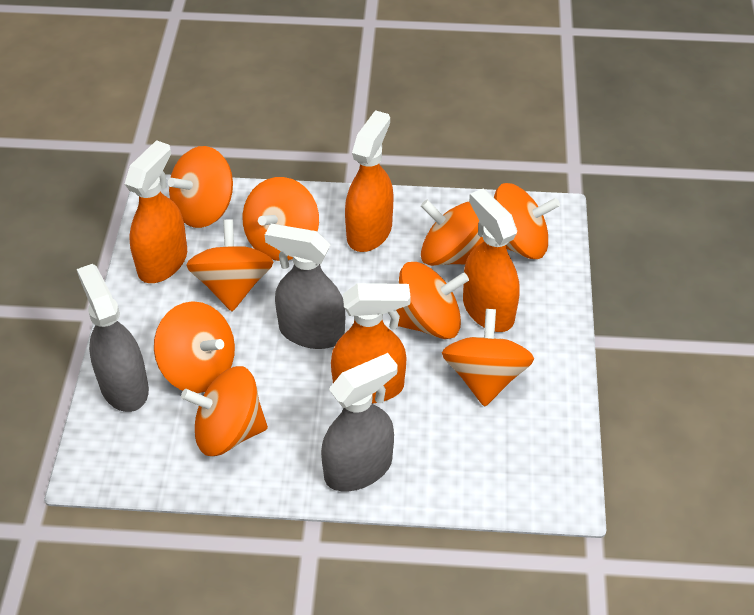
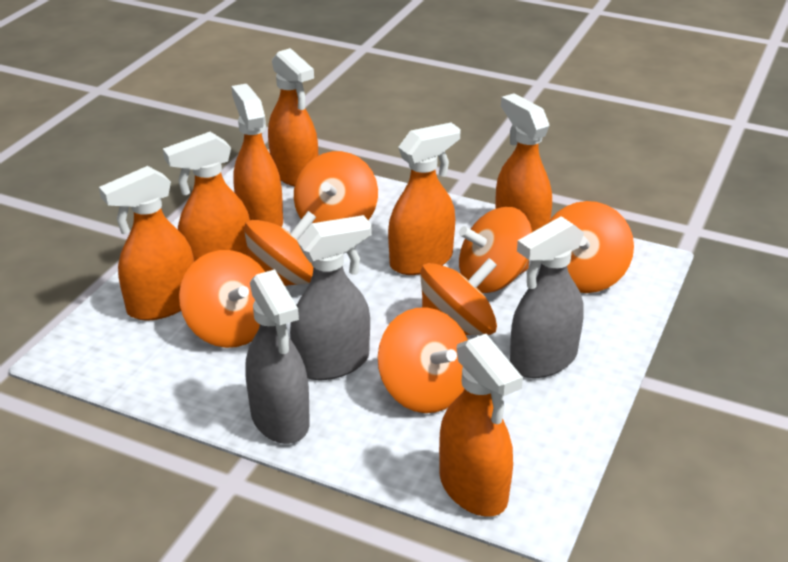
orange spinning top: 9 -> 7
orange spray bottle: 4 -> 7

